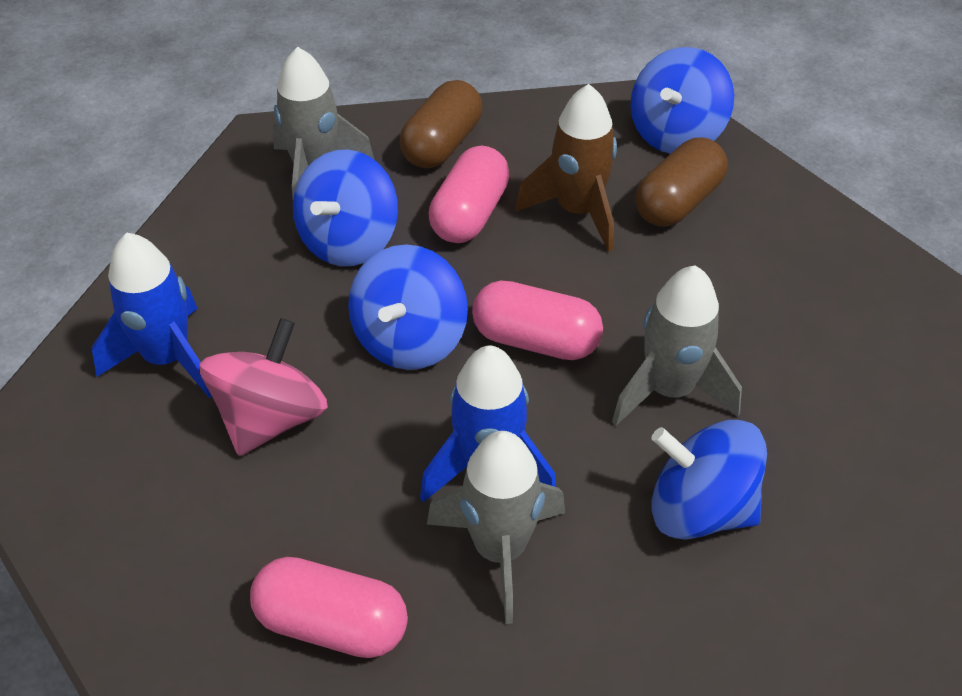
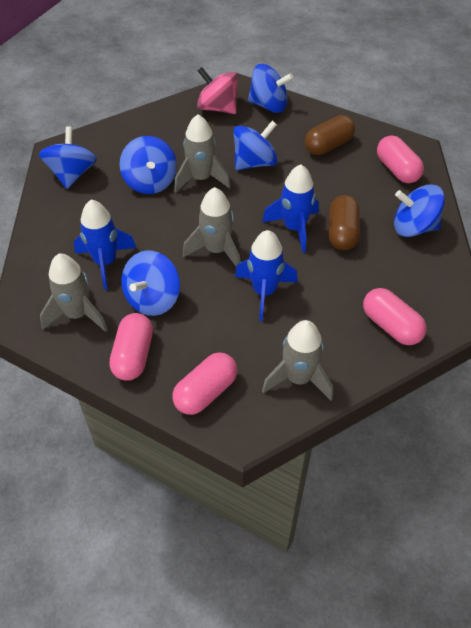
blue rocket: 2 -> 3
blue spinning top: 4 -> 6
brown rocket: 1 -> 0
grey rocket: 3 -> 4
pink capsule: 3 -> 4

